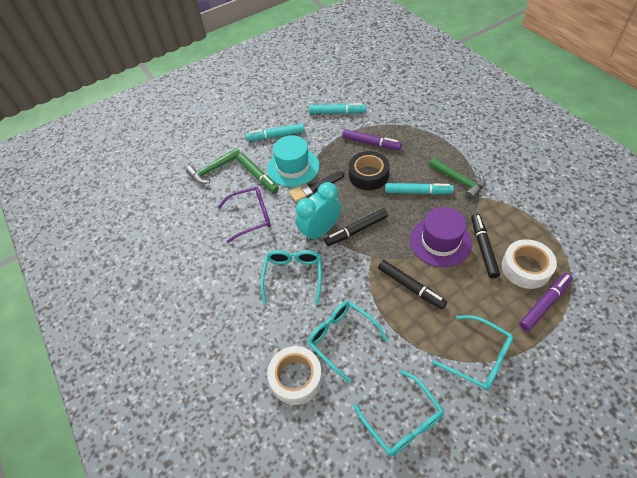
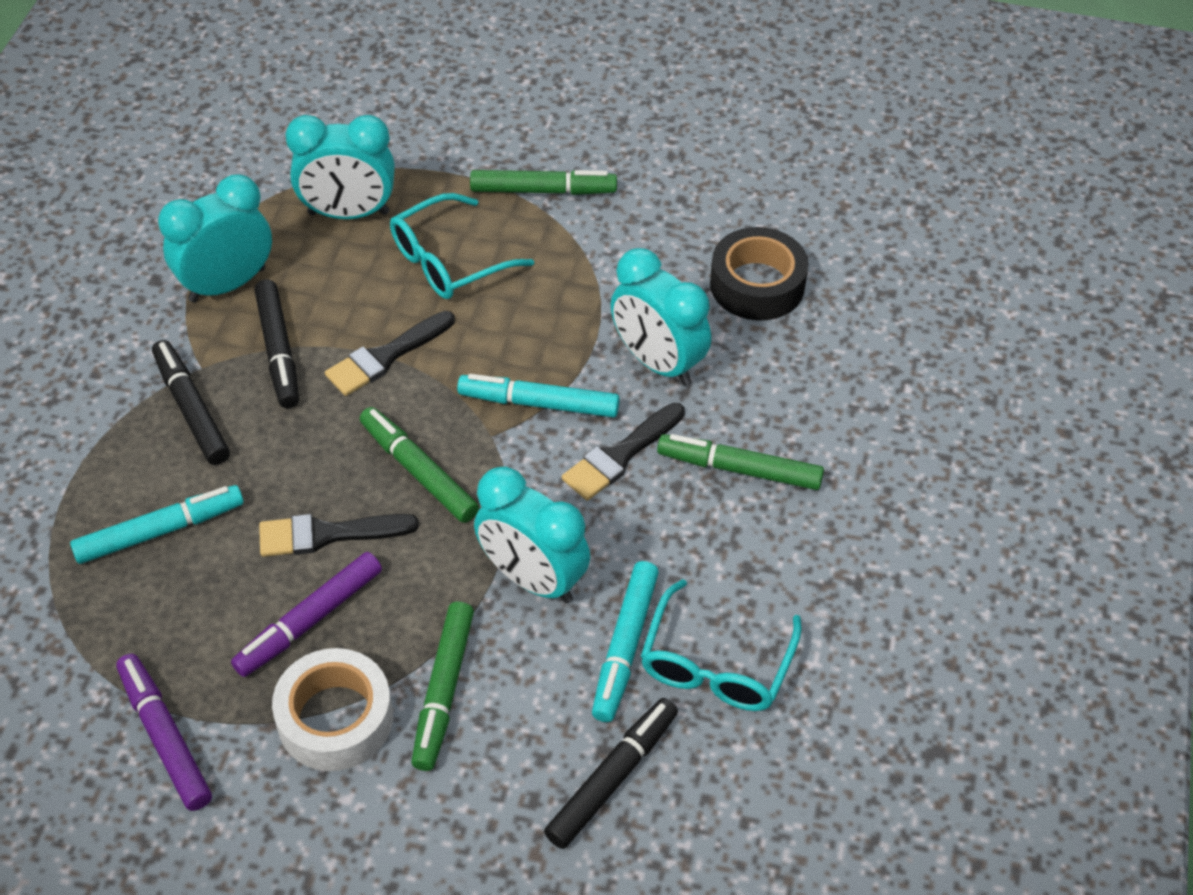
black brush: 1 -> 3
green hammer: 2 -> 0
green marker: 1 -> 4
purple glasses: 1 -> 0
purple hat: 1 -> 0
turquoise clock: 1 -> 4
turquoise glasses: 4 -> 2
turquoise hat: 1 -> 0
white tape: 2 -> 1

